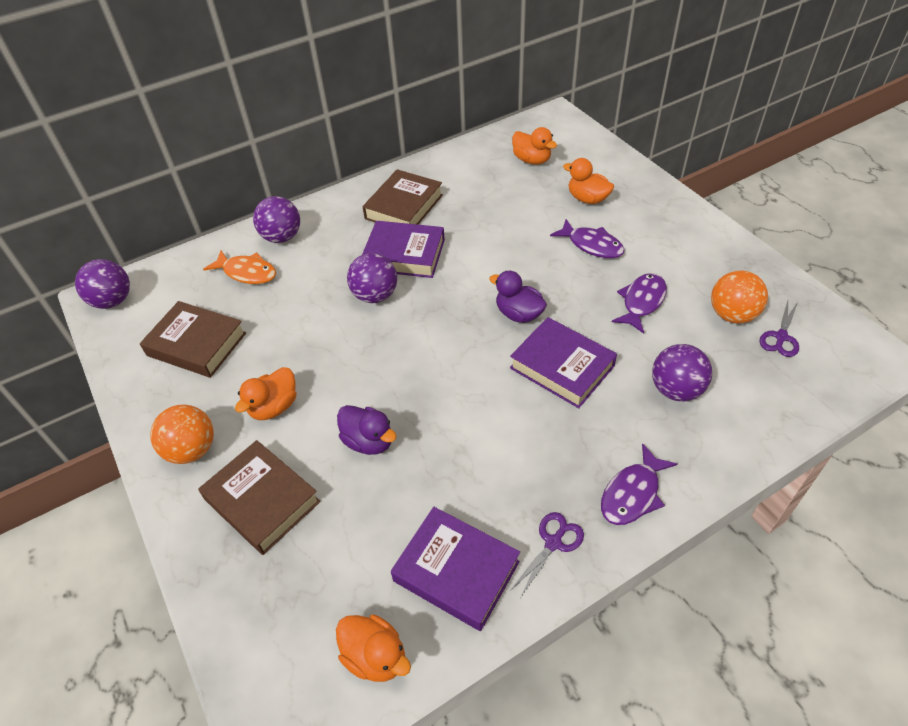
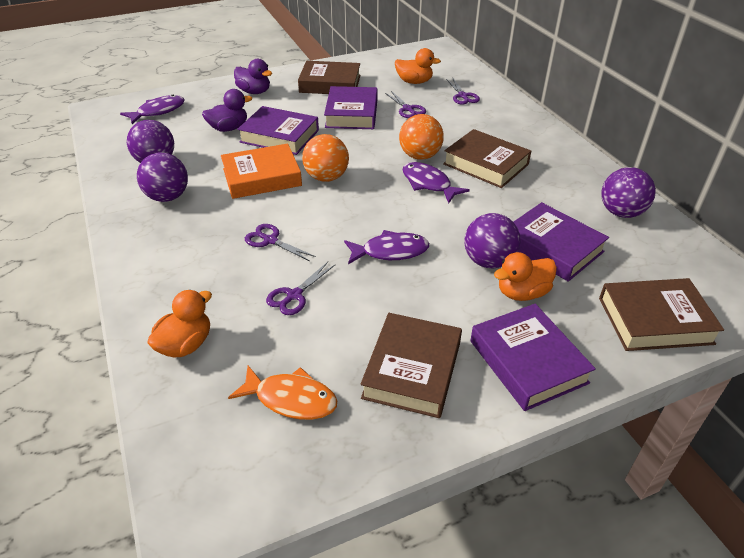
brown book: 3 -> 4
orange book: 0 -> 1
orange duck: 4 -> 3
purple book: 3 -> 4
purple scissors: 2 -> 4

